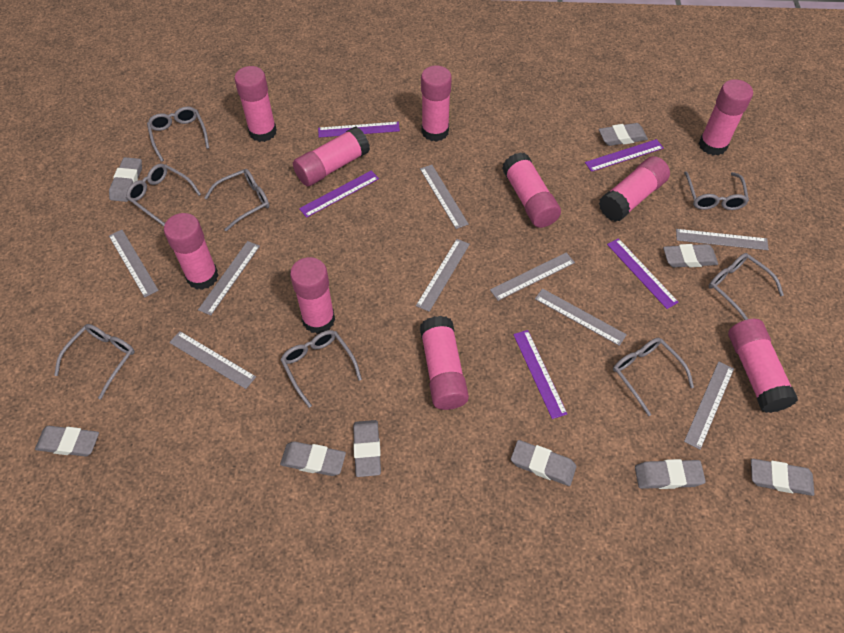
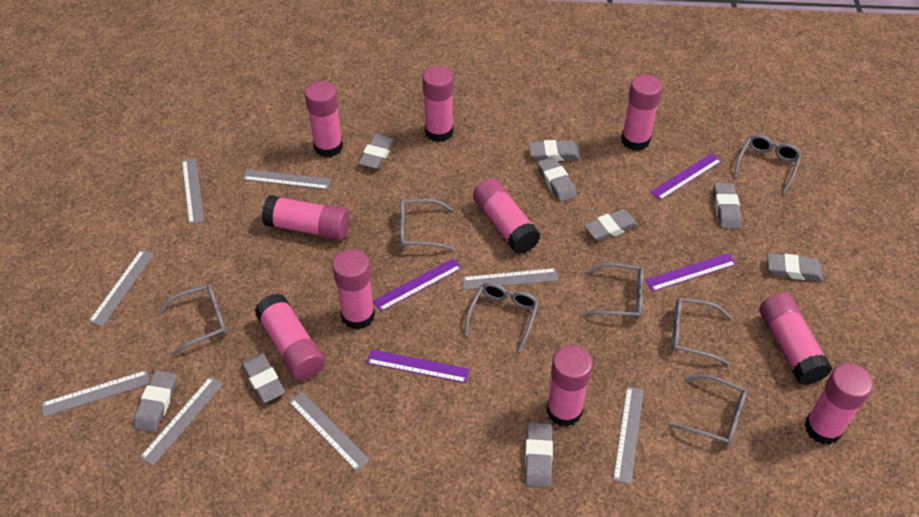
grey glasses: 8 -> 7
grey ruler: 9 -> 8
purple ruler: 5 -> 4

